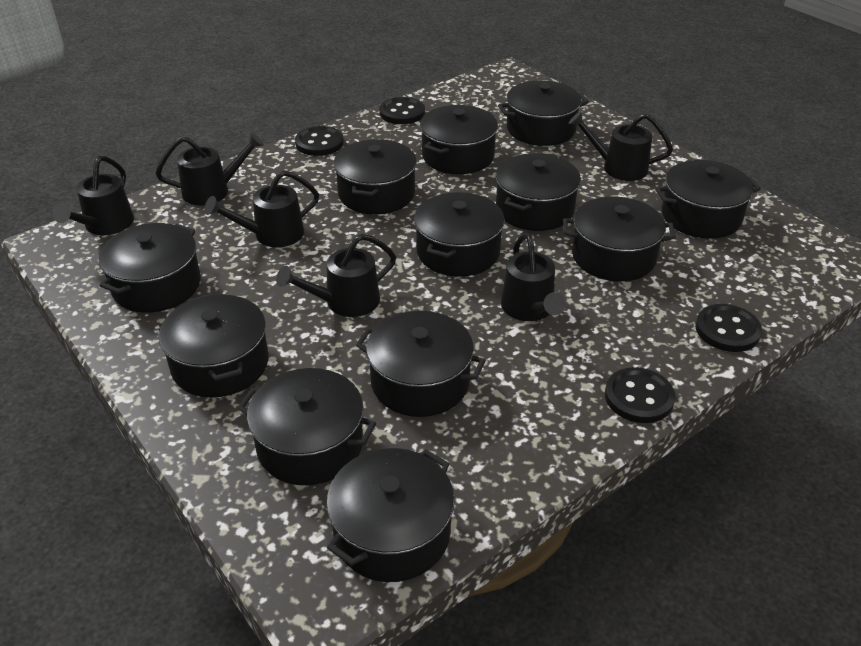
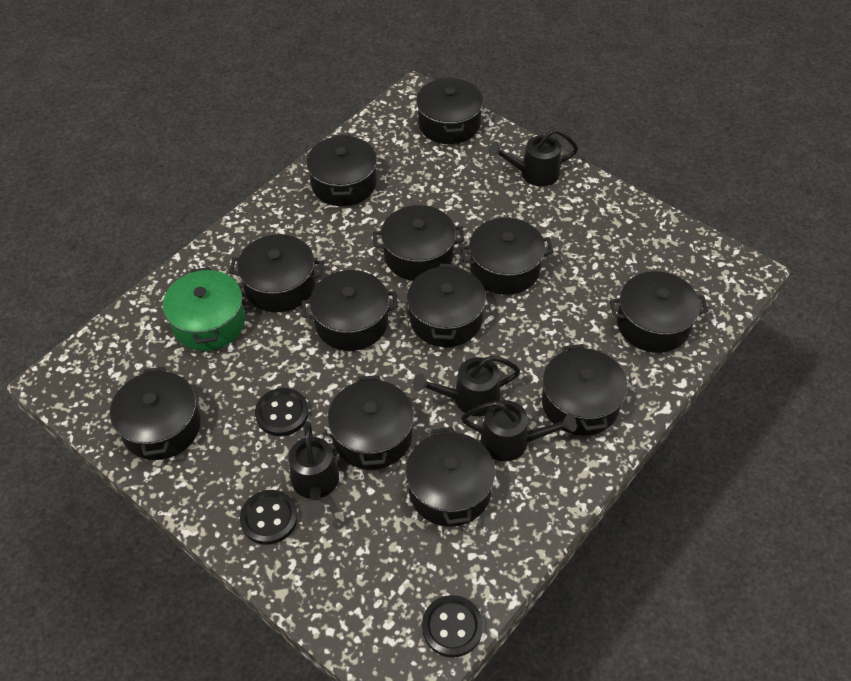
black button: 4 -> 3
black watering can: 6 -> 4
green pot: 0 -> 1

